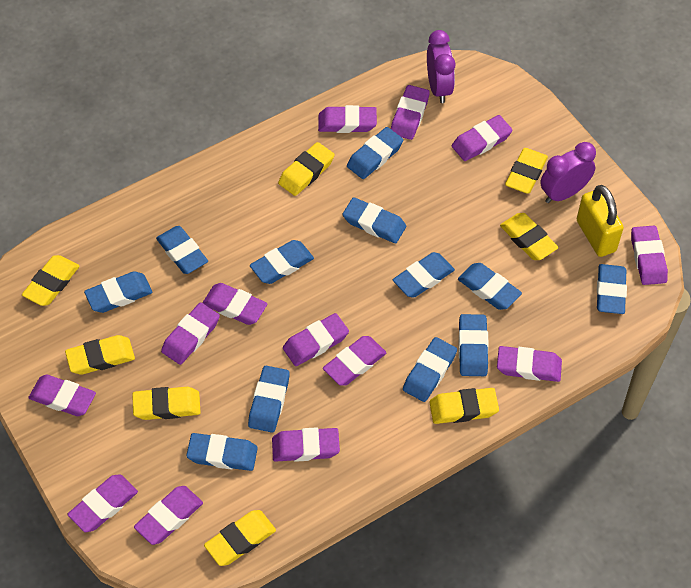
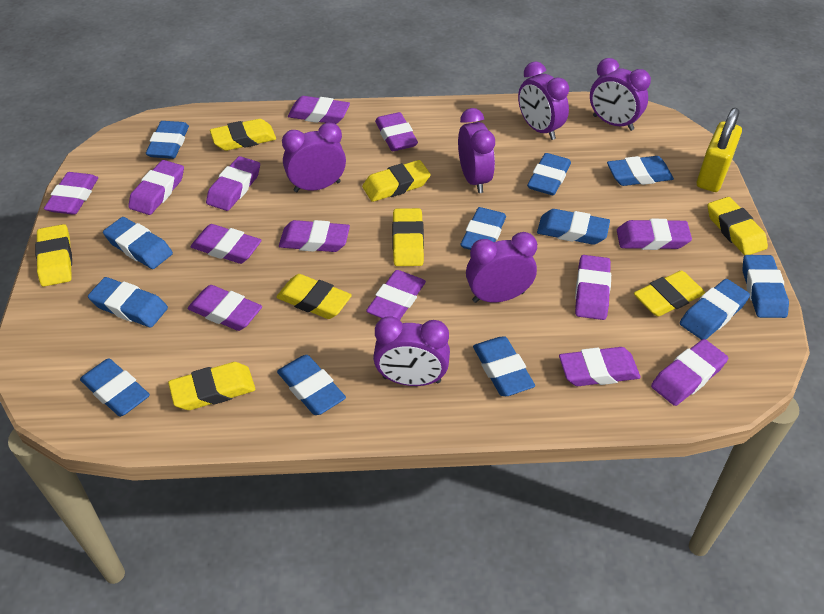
purple clock: 2 -> 6

